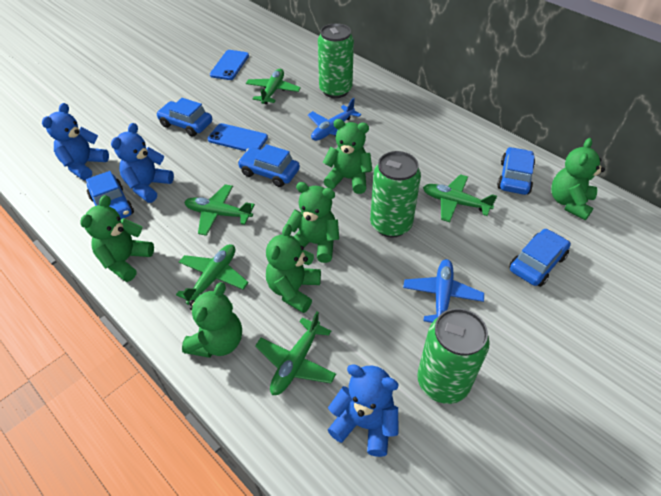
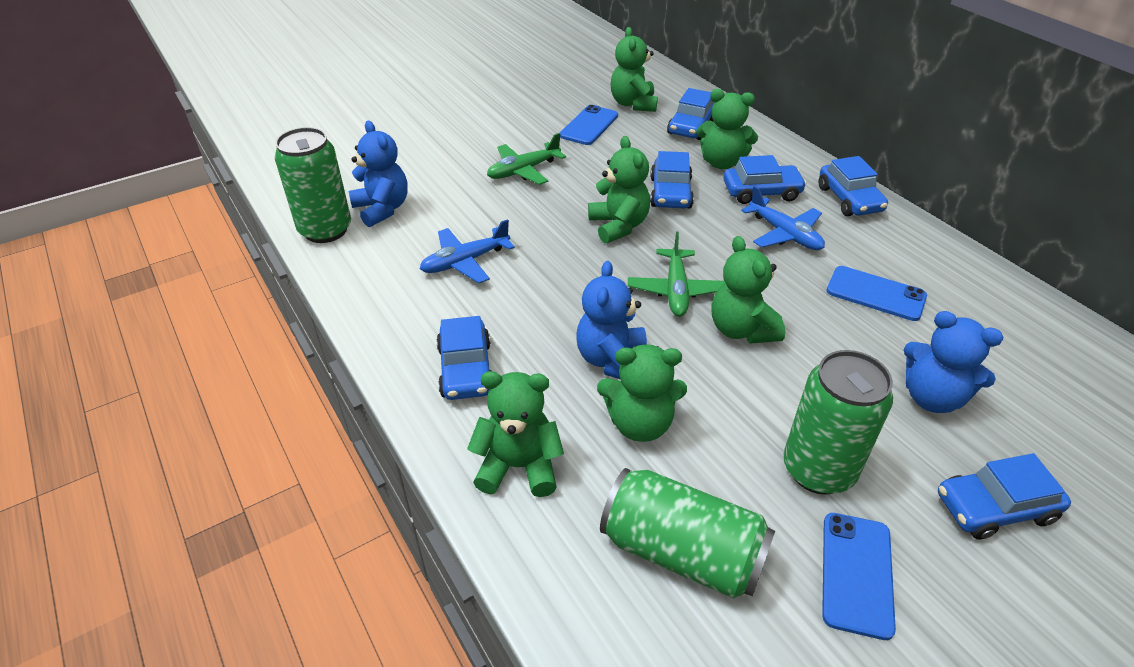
blue car: 5 -> 6
blue phone: 2 -> 3
green plane: 5 -> 2

